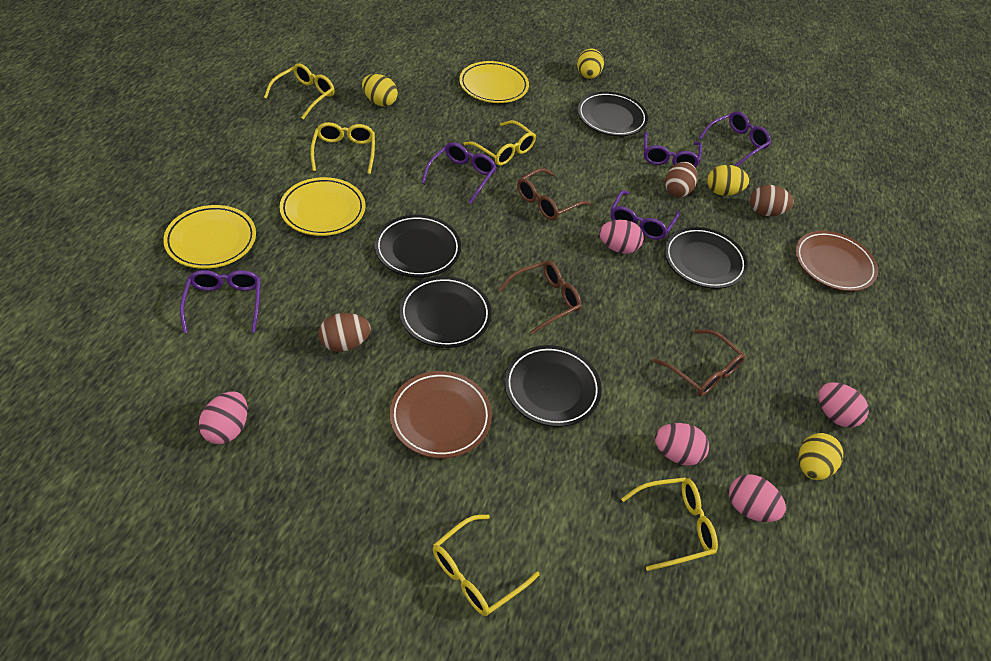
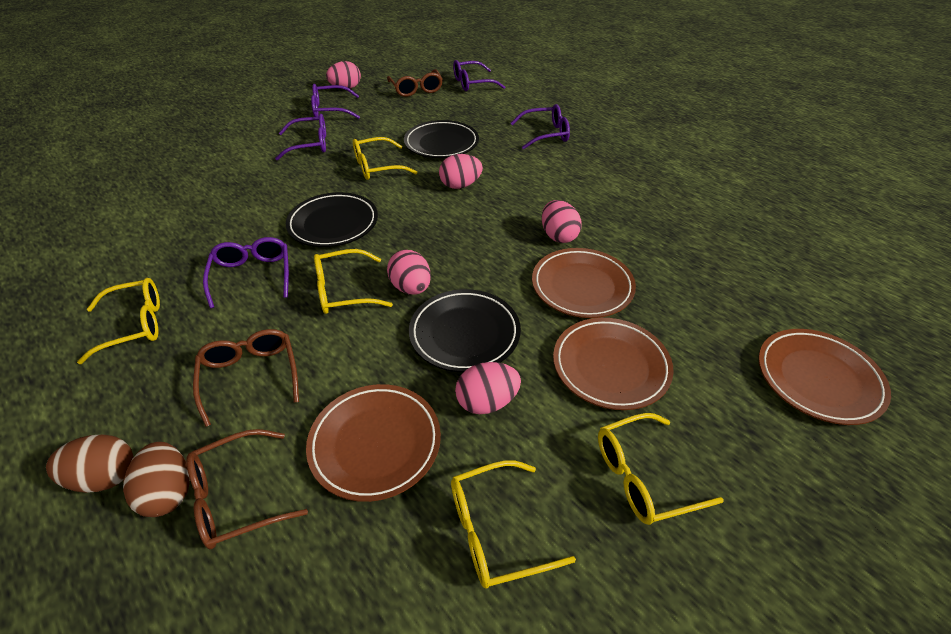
black plate: 5 -> 3
brown egg: 3 -> 2
brown plate: 2 -> 4
yellow egg: 4 -> 0
yellow plate: 3 -> 0

